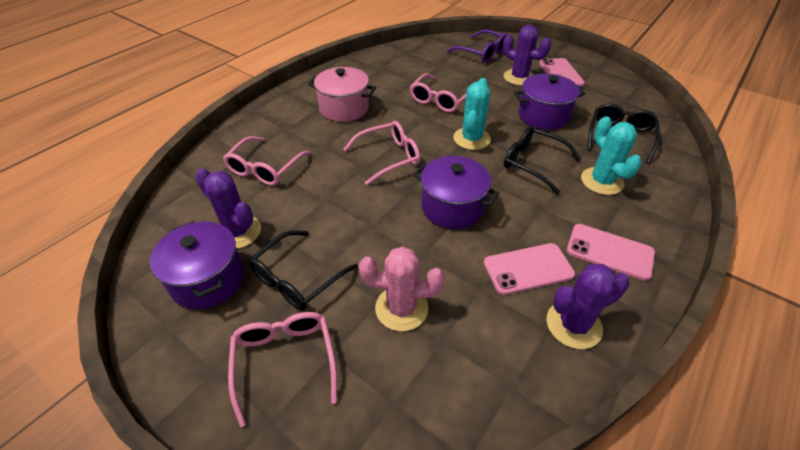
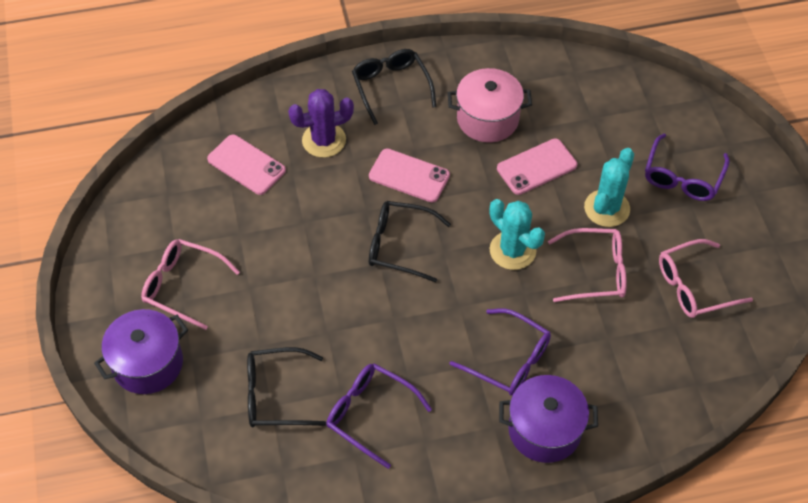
pink cactus: 1 -> 0
pink glasses: 4 -> 3
purple cactus: 3 -> 1
purple glasses: 1 -> 3
purple pot: 3 -> 2

